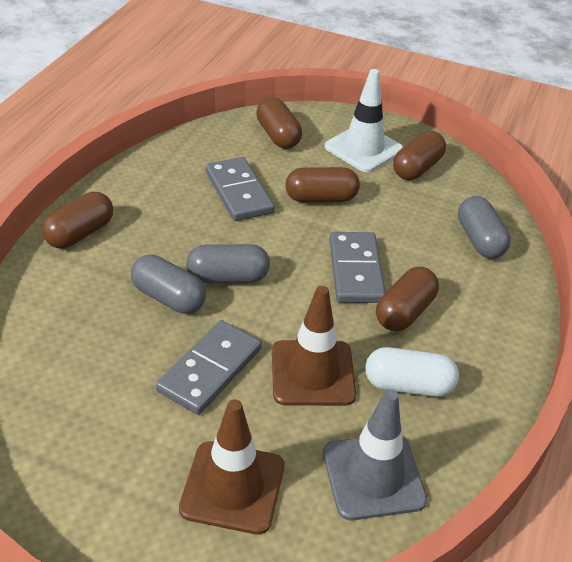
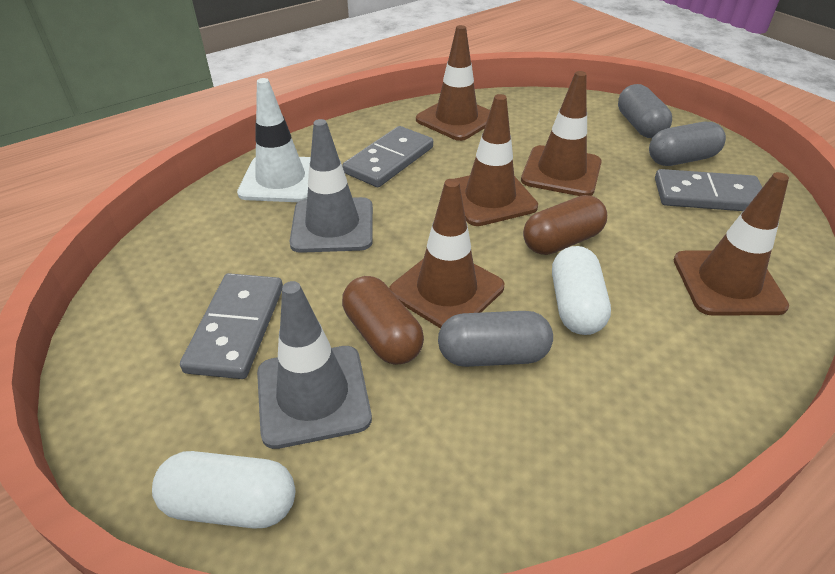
brown capsule: 5 -> 2
brown traffic cone: 2 -> 5
grey traffic cone: 1 -> 2
white capsule: 1 -> 2

